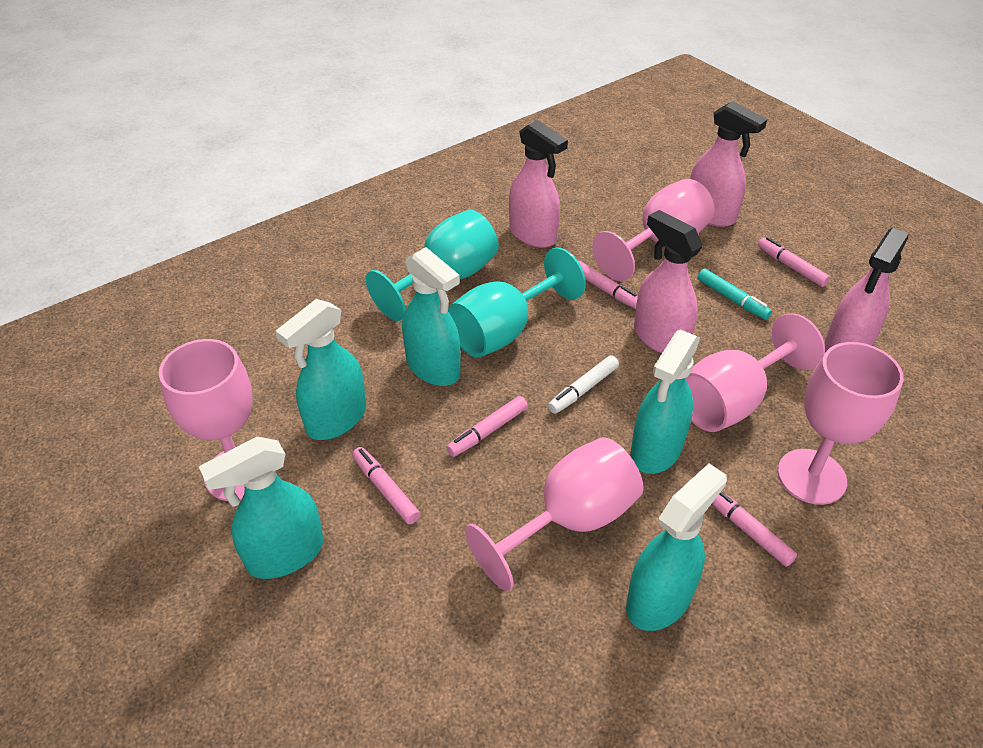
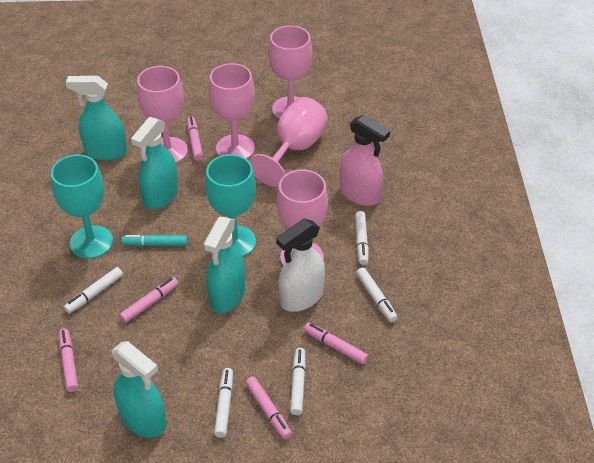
pink spray bottle: 4 -> 1
turquoise spray bottle: 5 -> 4
white marker: 1 -> 5
white spray bottle: 0 -> 1

